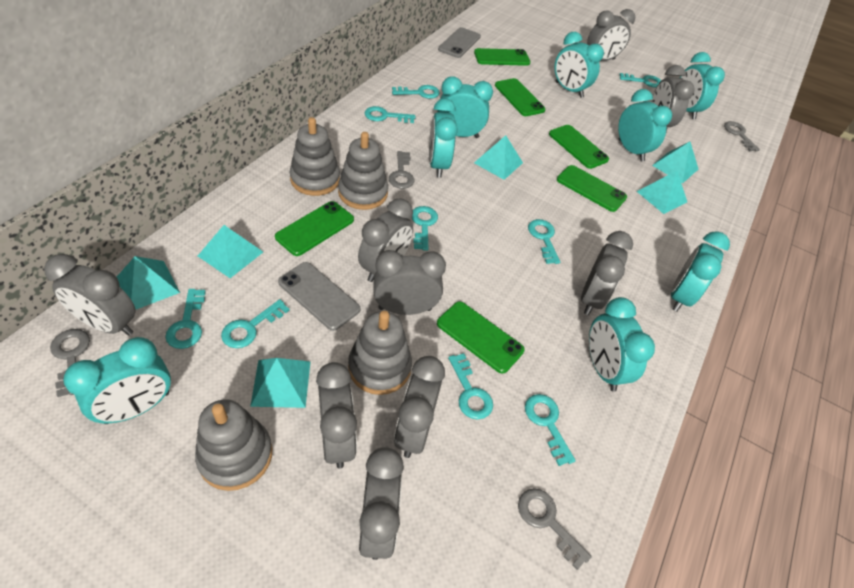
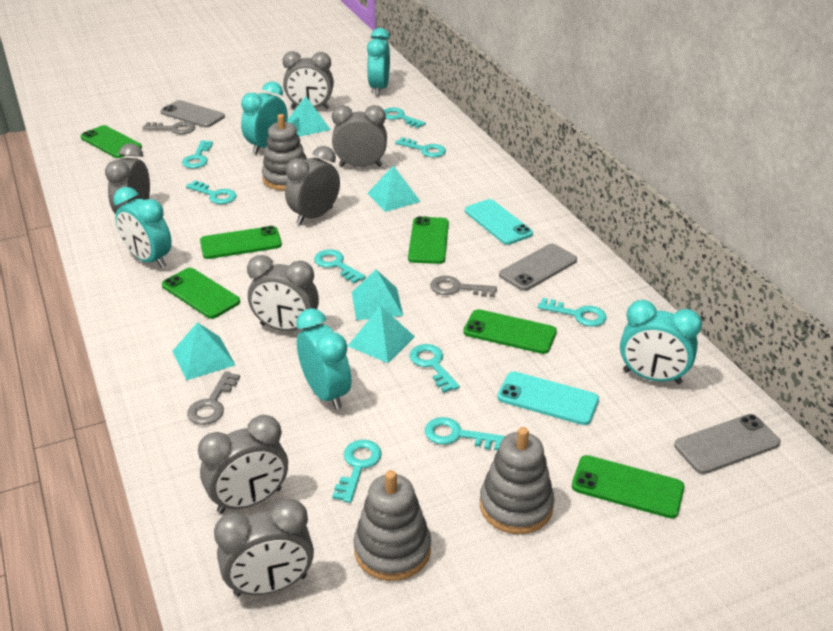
grey clock: 9 -> 7
grey key: 4 -> 3
grey phone: 2 -> 3
grey stacking toy: 4 -> 3
turquoise clock: 8 -> 5
turquoise phone: 0 -> 2
turquoise pyramid: 6 -> 5

